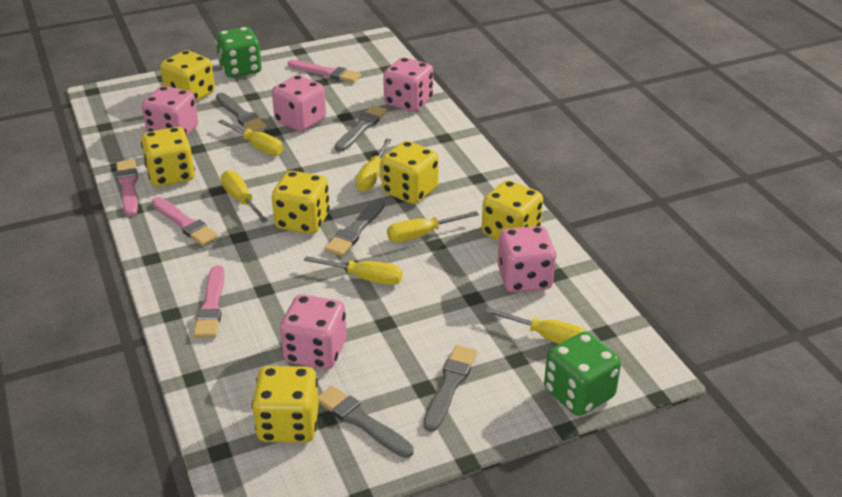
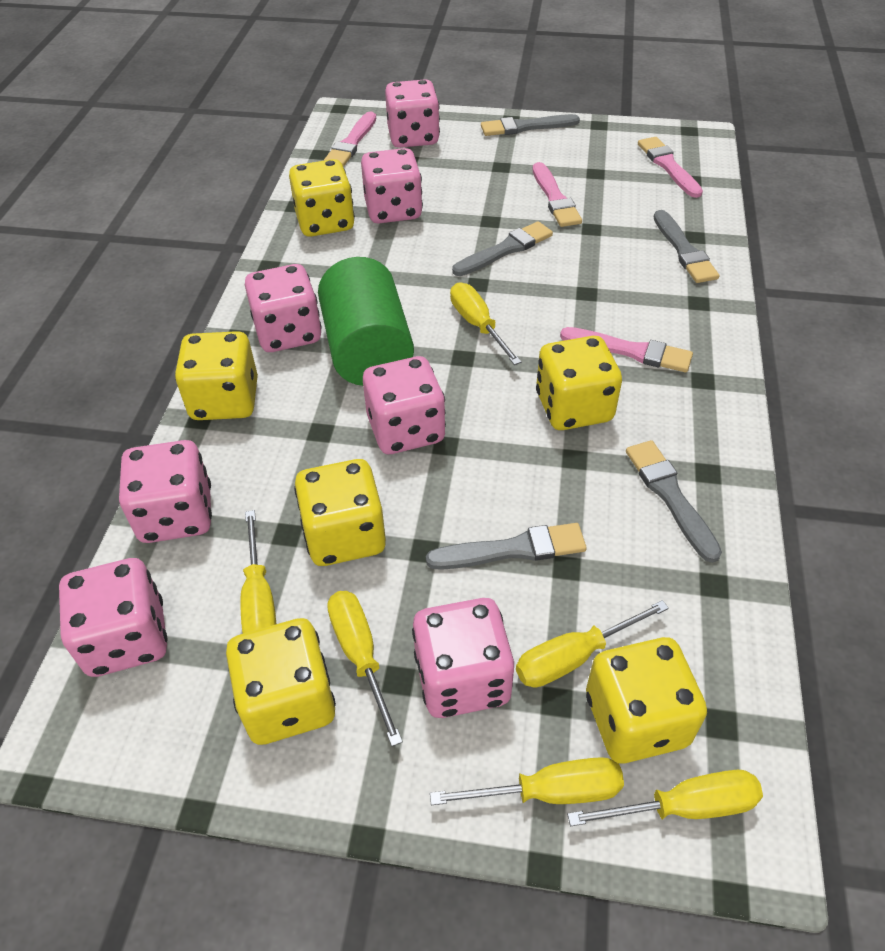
green cylinder: 0 -> 1
green dice: 2 -> 0
pink dice: 5 -> 7

